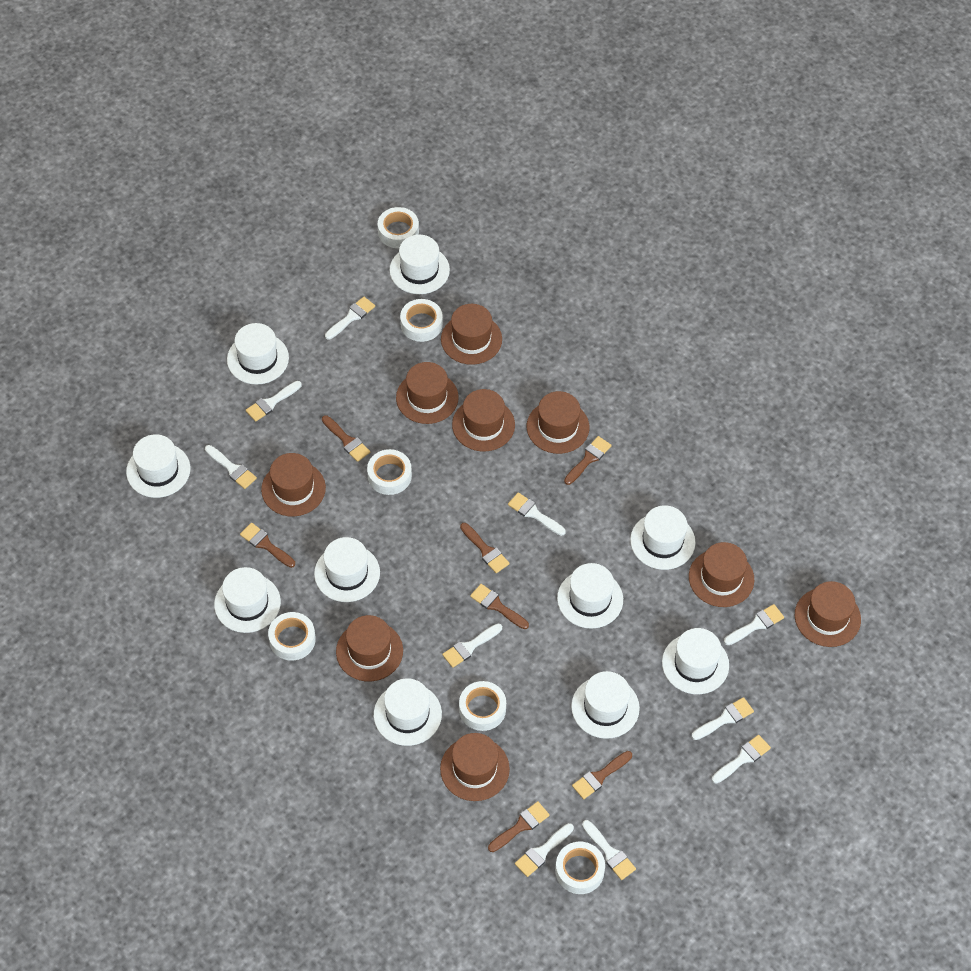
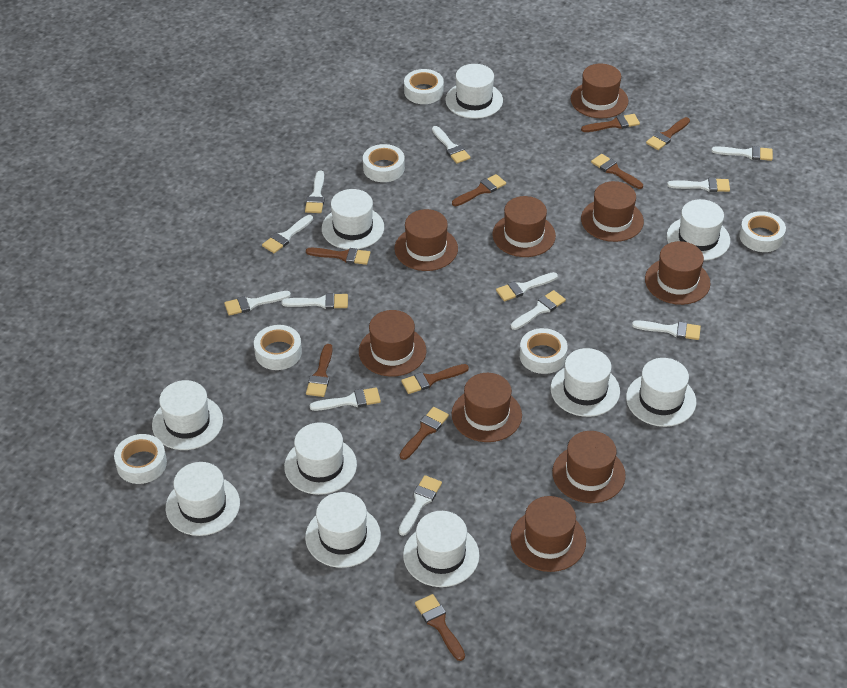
brown brush: 7 -> 9
white brush: 10 -> 12

